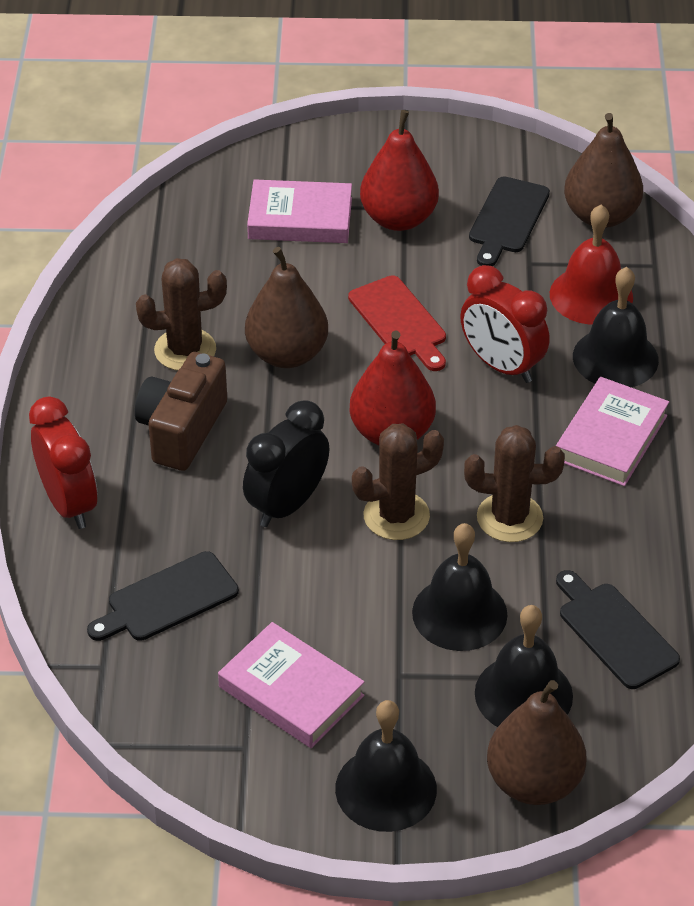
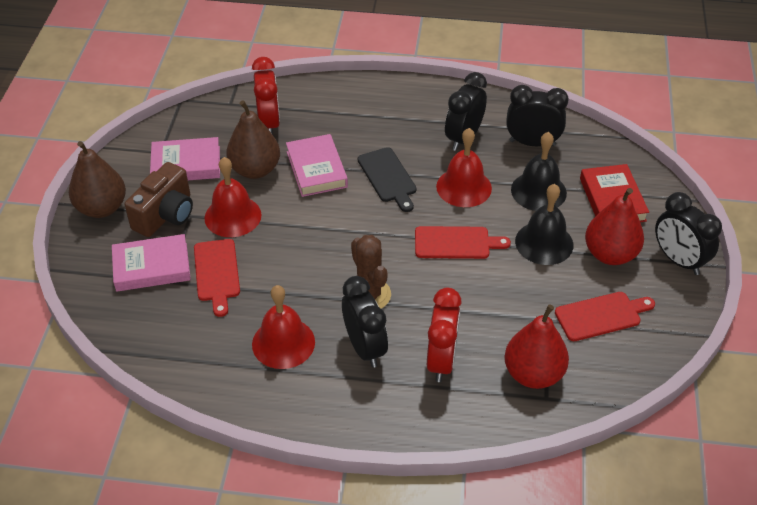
black bell: 4 -> 2
black clock: 1 -> 4
black cutting board: 3 -> 1
brown cactus: 3 -> 1
brown pear: 3 -> 2
red bell: 1 -> 3
red book: 0 -> 1
red cutting board: 1 -> 3

